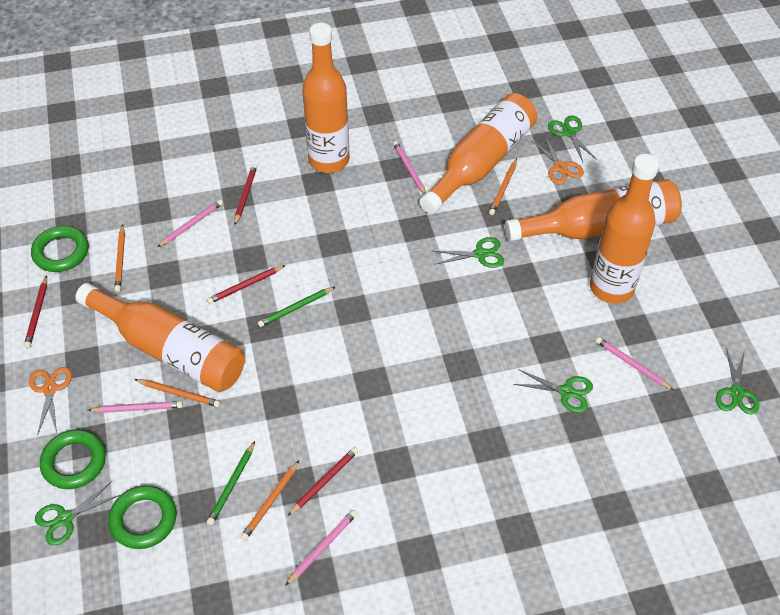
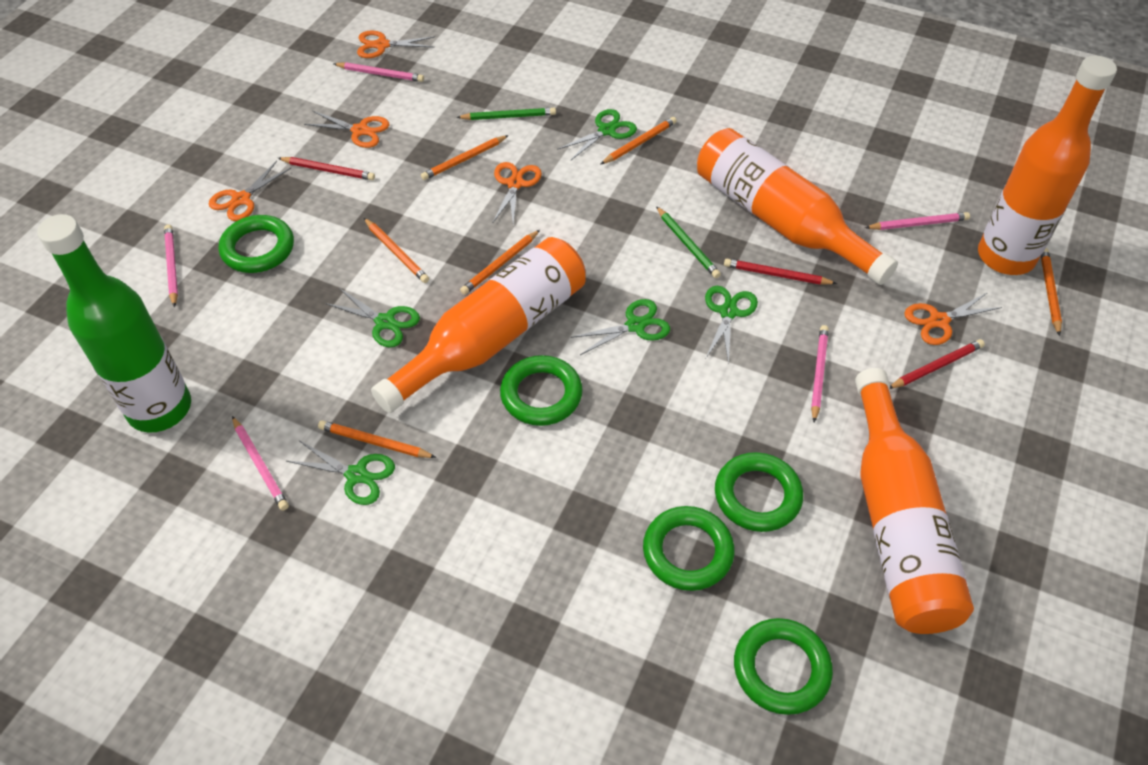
green bottle: 0 -> 1
green ring: 3 -> 5
orange bottle: 5 -> 4
orange pencil: 4 -> 6
orange scissors: 2 -> 5
red pencil: 4 -> 3

